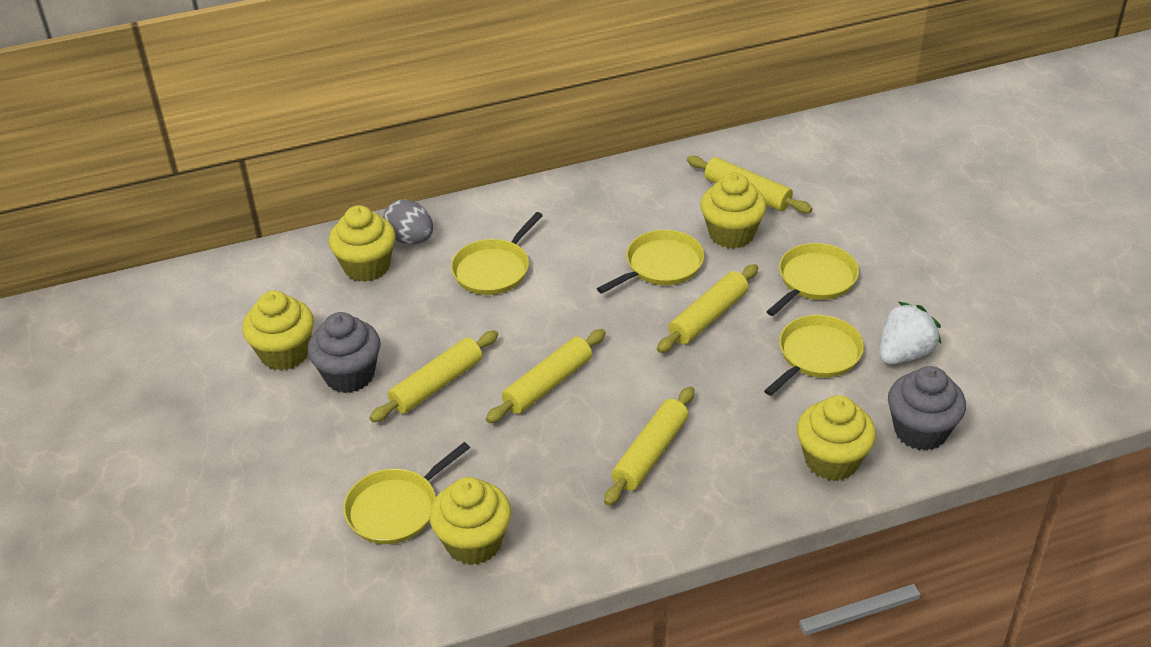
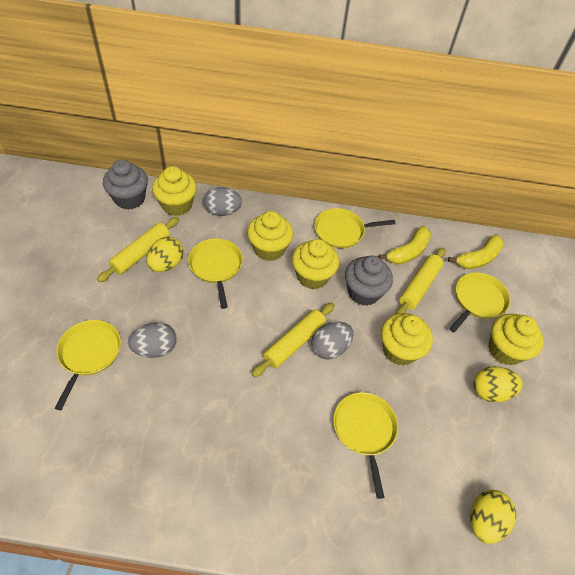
grey egg: 1 -> 3
white strawberry: 1 -> 0
yellow banana: 0 -> 2
yellow egg: 0 -> 3
yellow rolling pin: 5 -> 3

